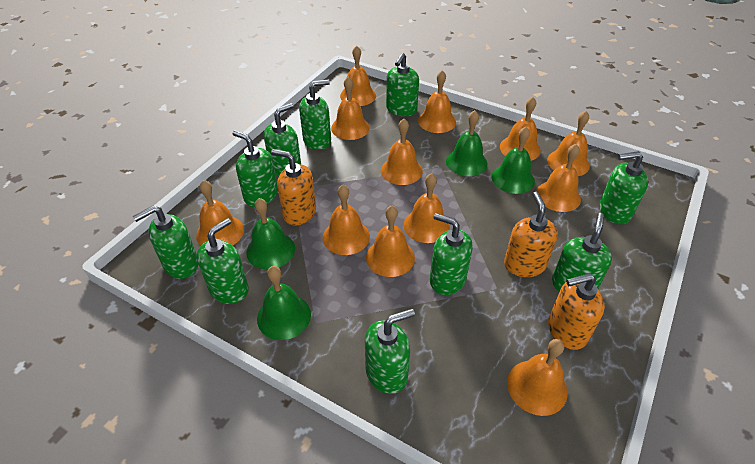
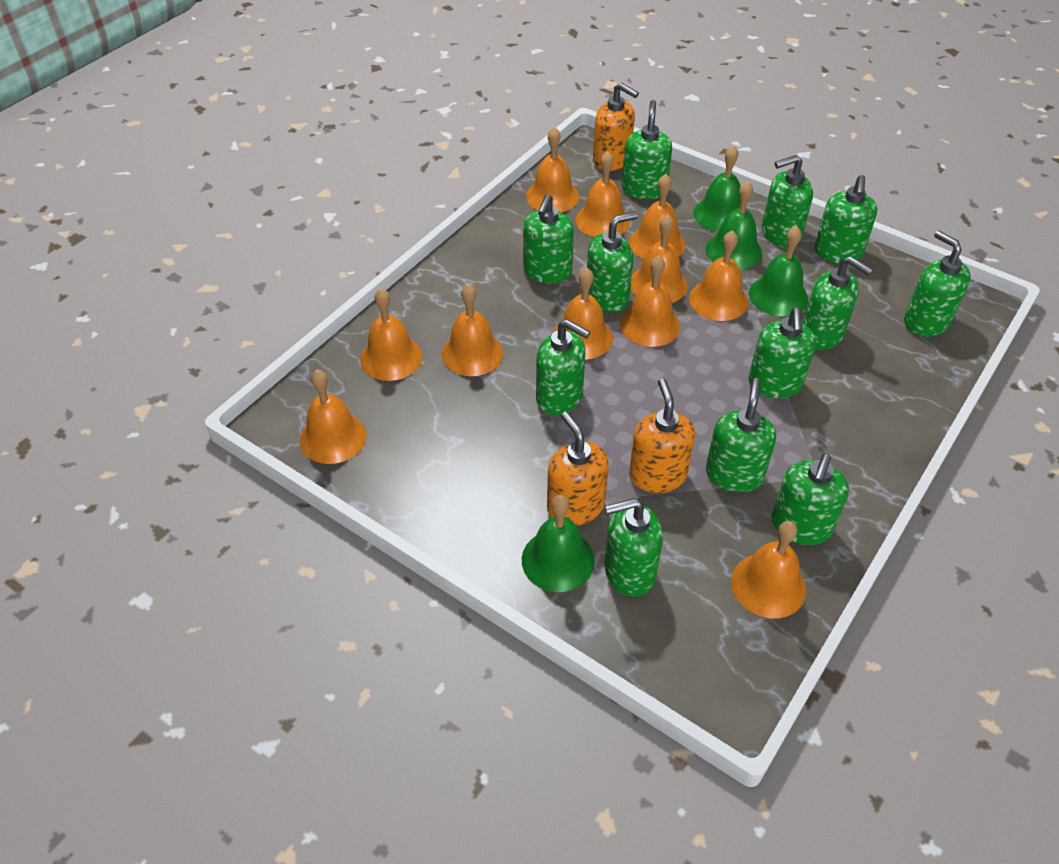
green soap dispenser: 10 -> 12
orange bell: 12 -> 11

